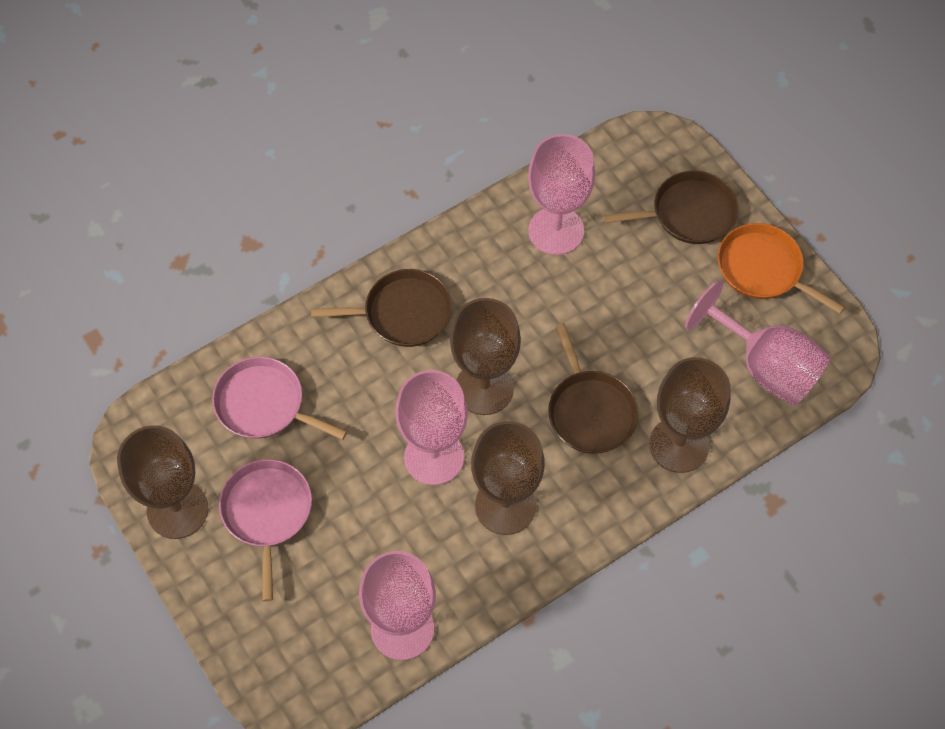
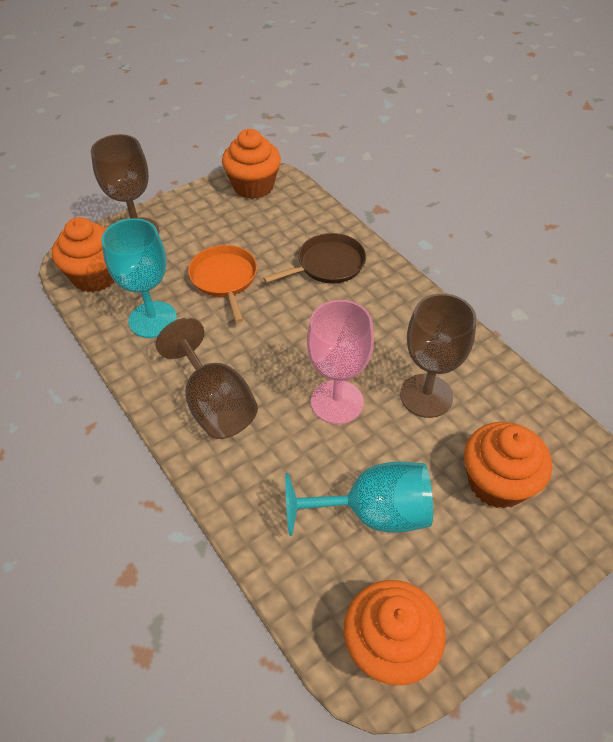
brown goblet: 4 -> 3
brown pan: 3 -> 1
orange cupcake: 0 -> 4
pink goblet: 4 -> 1
pink pan: 2 -> 0
turquoise goblet: 0 -> 2

